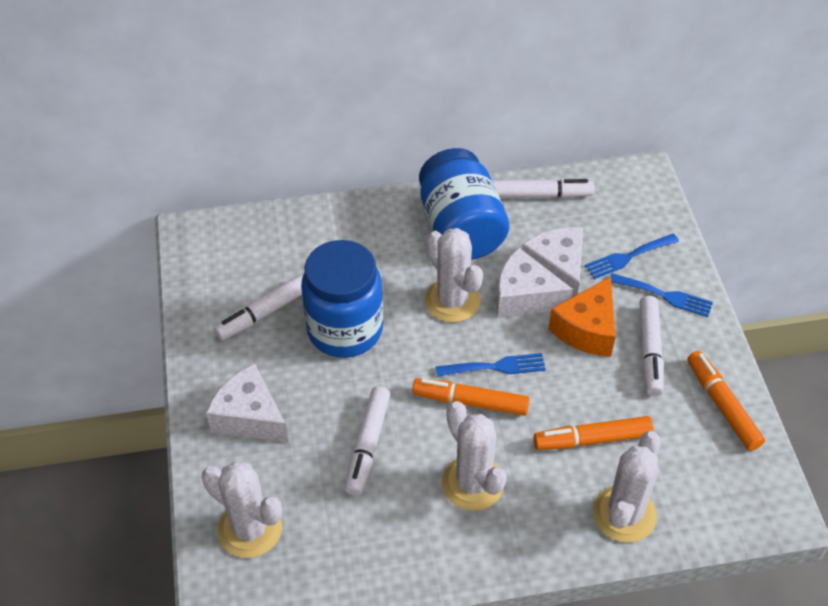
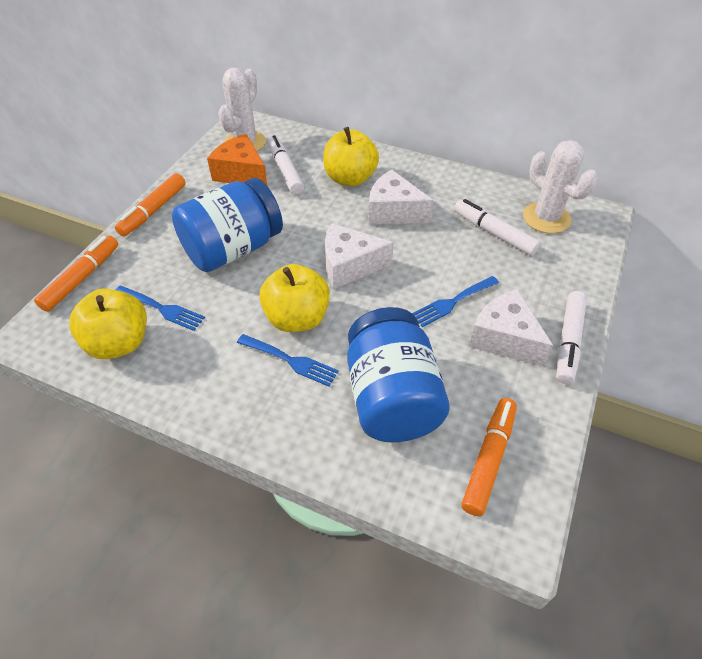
white cactus: 4 -> 2
white marker: 4 -> 3
yellow apple: 0 -> 3

